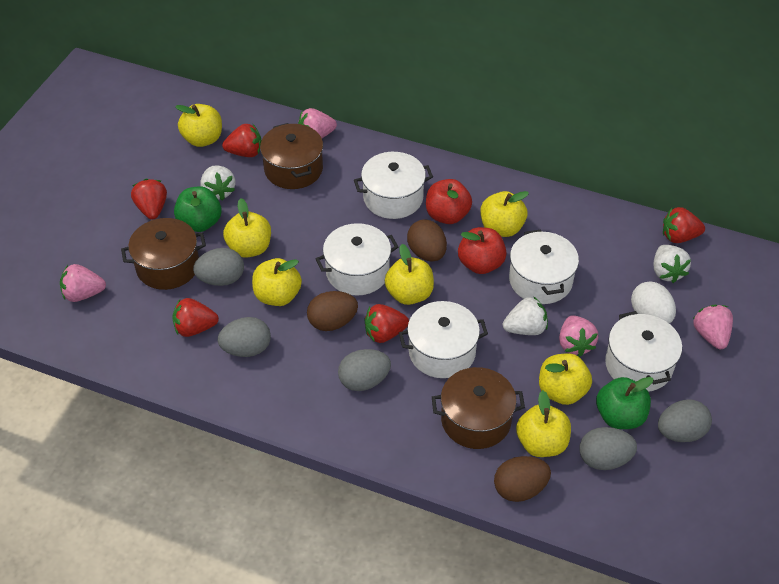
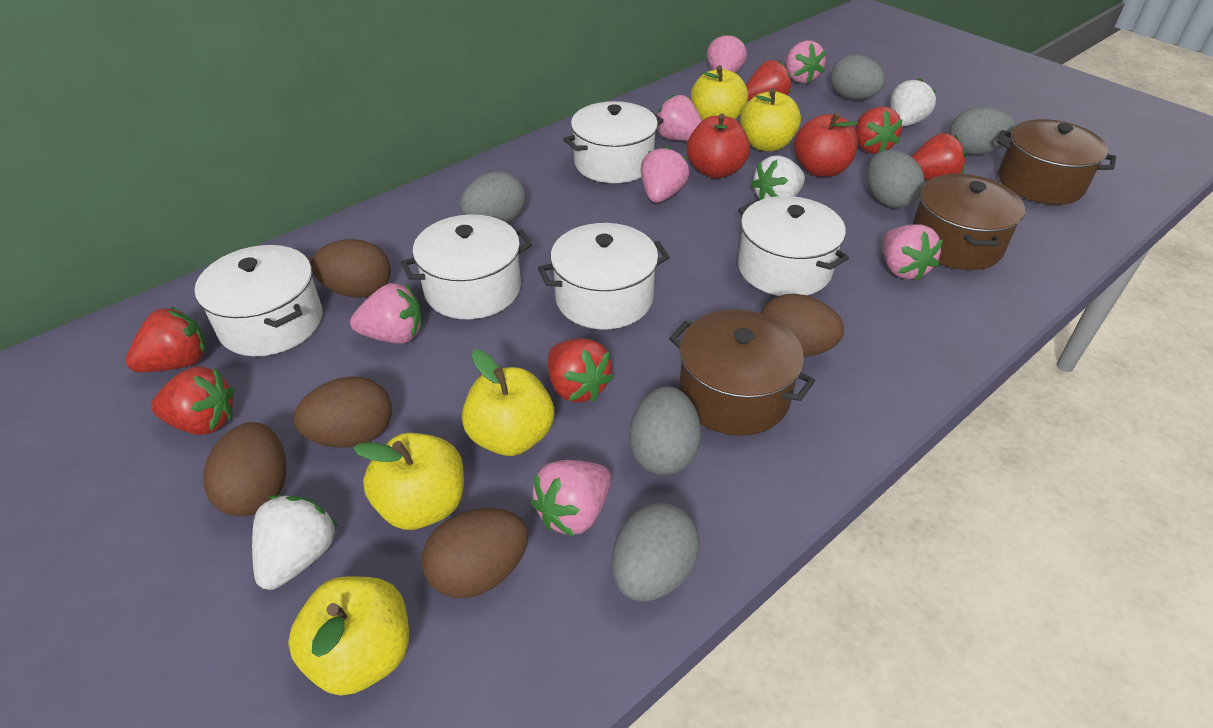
brown egg: 3 -> 5
green apple: 2 -> 0
grey egg: 5 -> 6
pink strawberry: 4 -> 7
red strawberry: 5 -> 6
white egg: 1 -> 0
yellow apple: 7 -> 5

